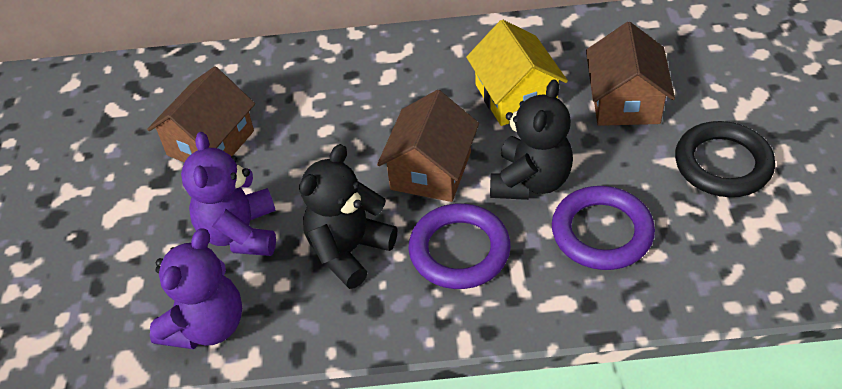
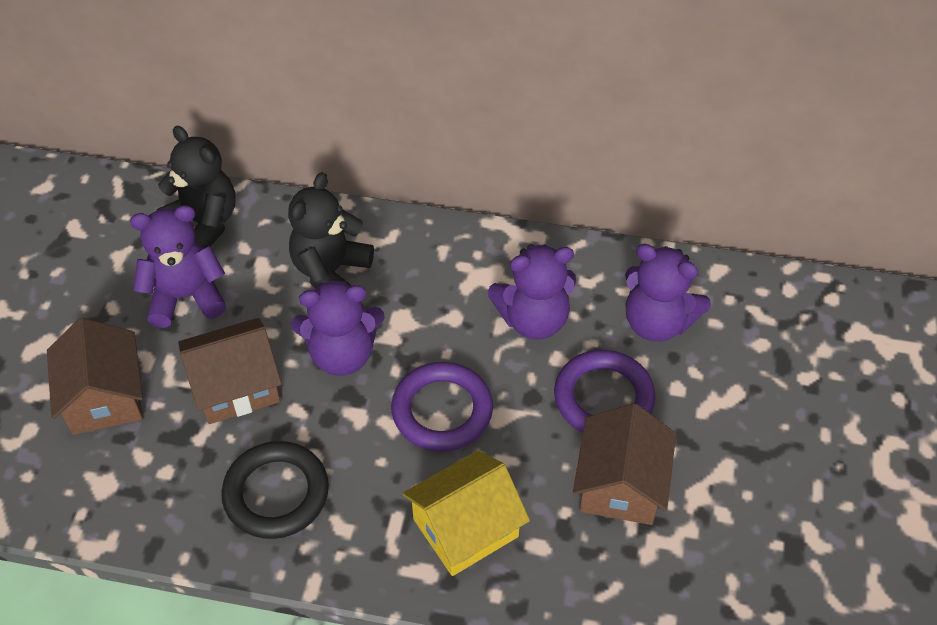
purple teddy bear: 2 -> 4

